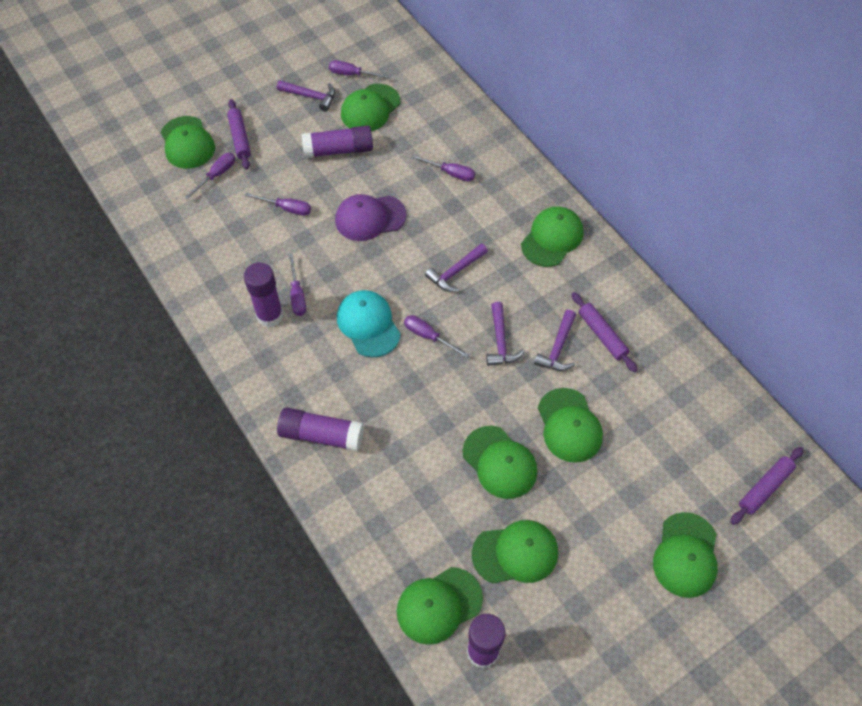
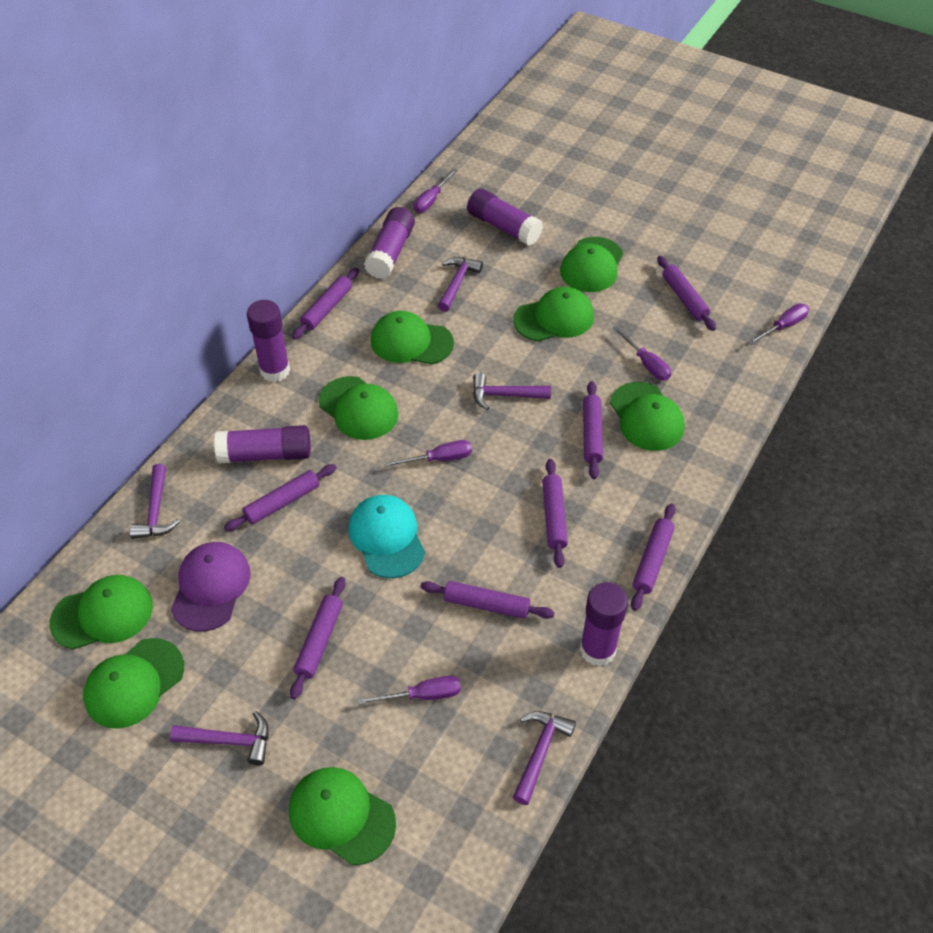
purple glue stick: 4 -> 5
purple hammer: 4 -> 5
purple rolling pin: 3 -> 8
purple screwdriver: 6 -> 5

